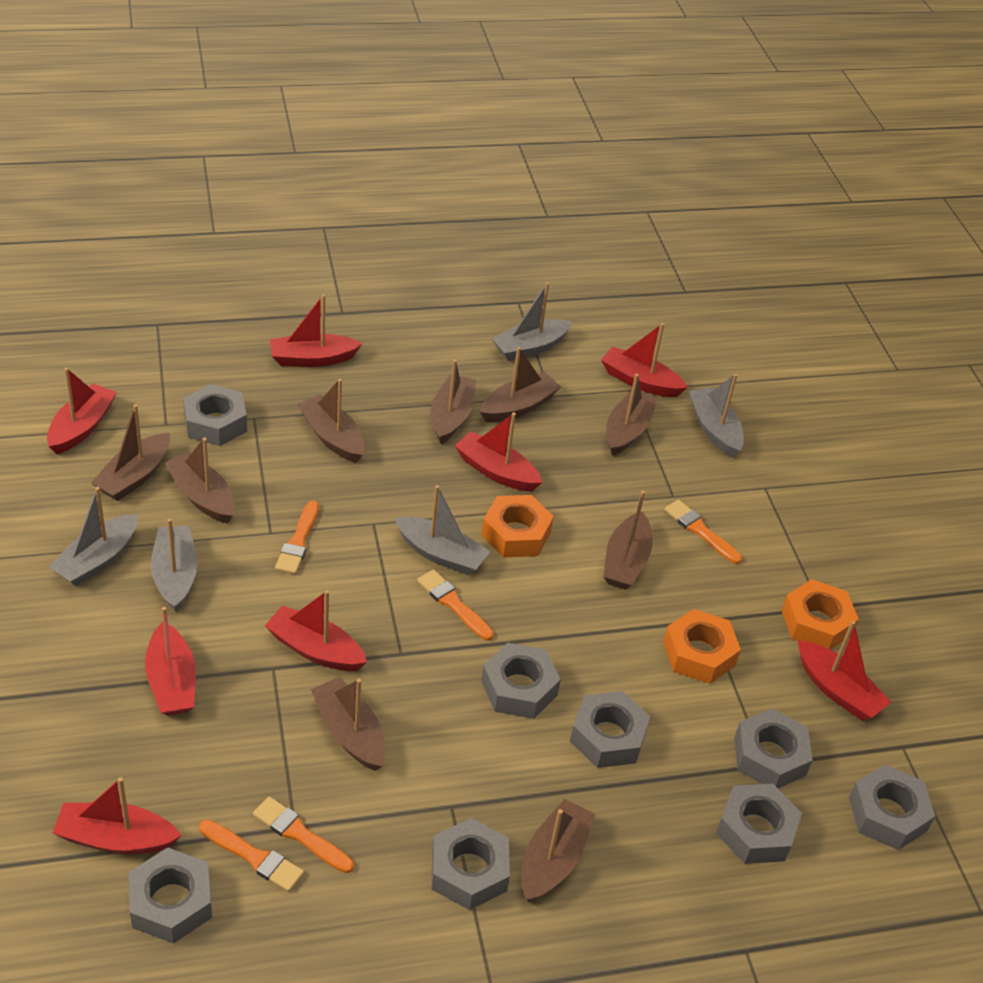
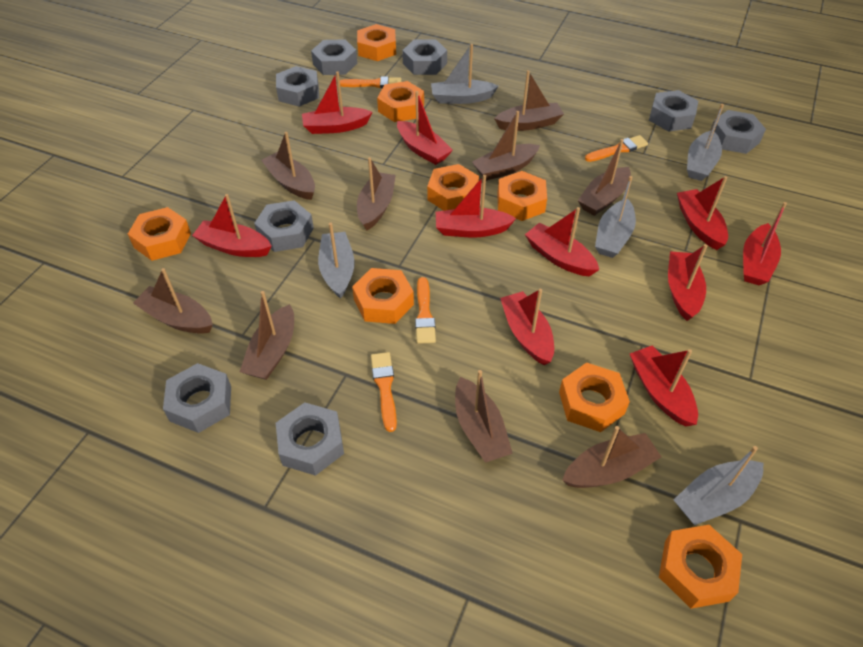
orange brush: 5 -> 4
orange nut: 3 -> 8
red boat: 8 -> 10

